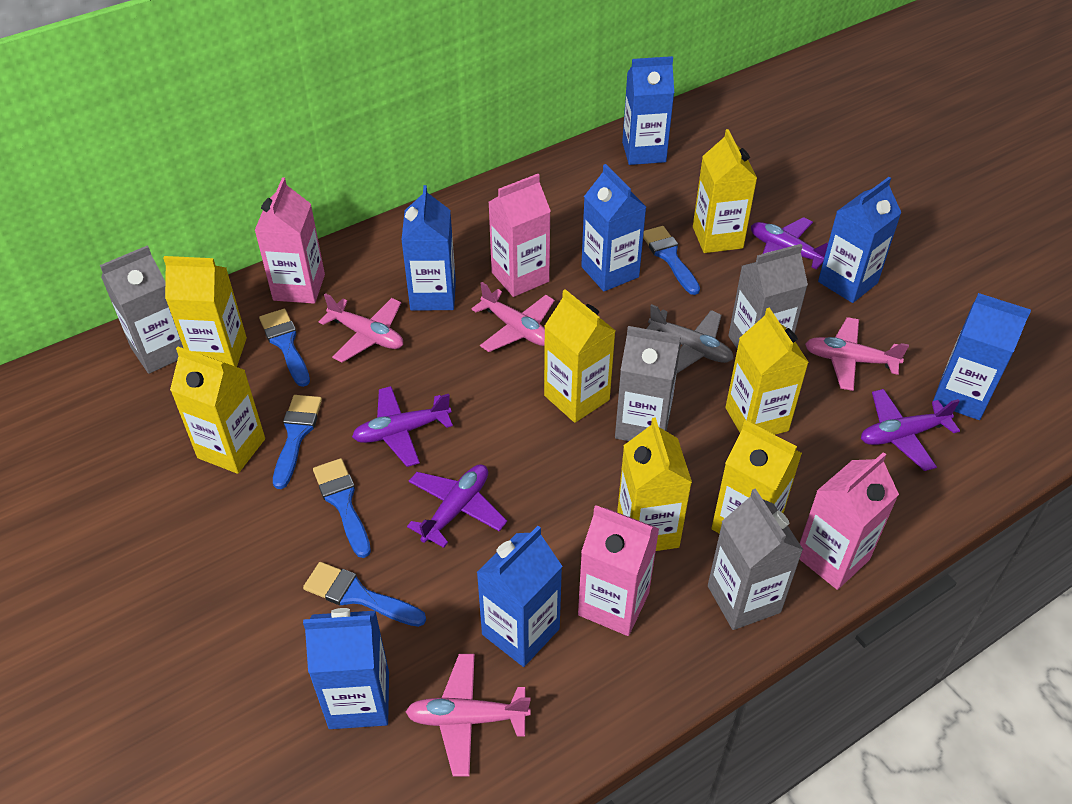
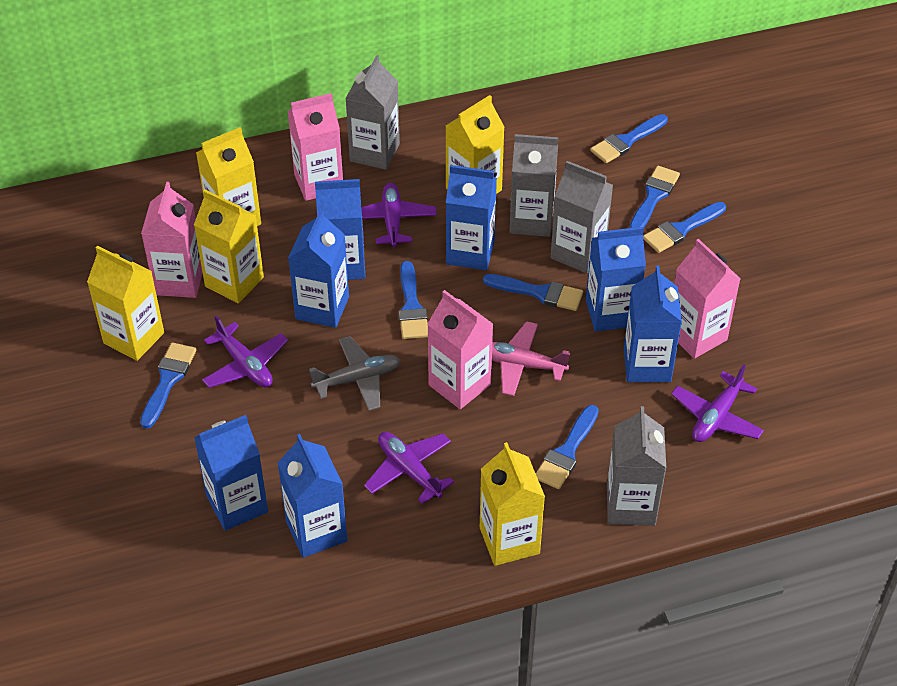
blue brush: 5 -> 7
pink plane: 4 -> 1
yellow carton: 7 -> 5

